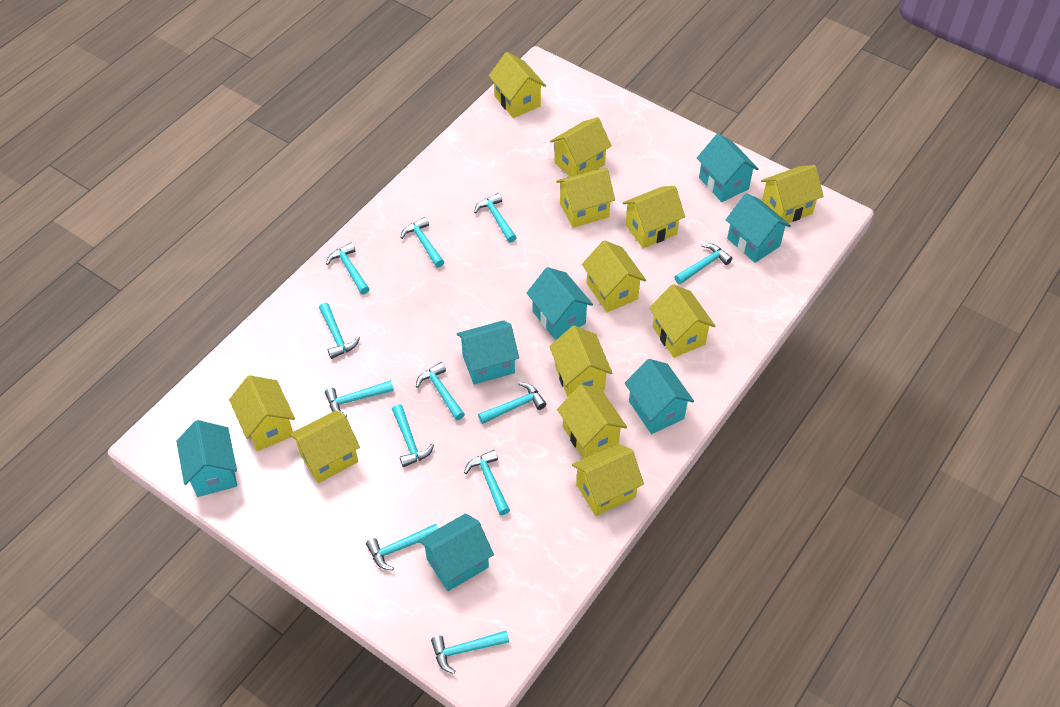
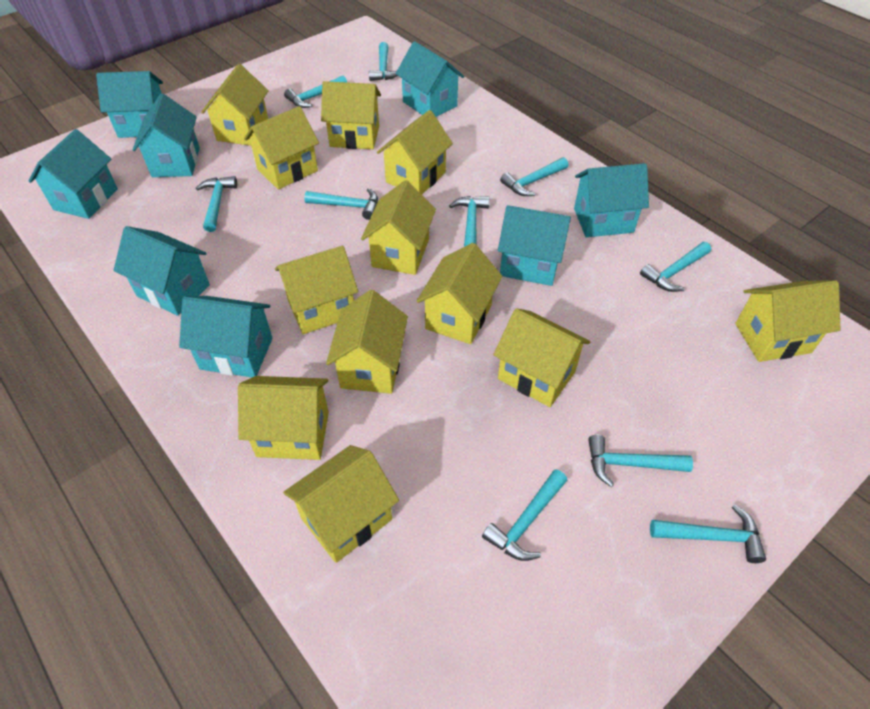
turquoise hammer: 12 -> 10
turquoise house: 7 -> 8

